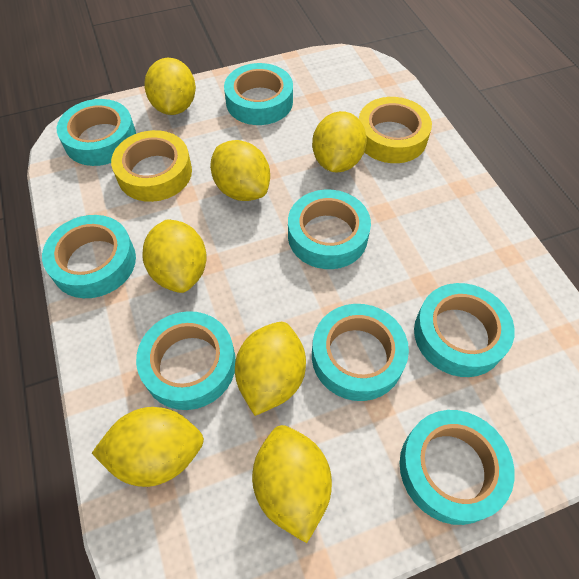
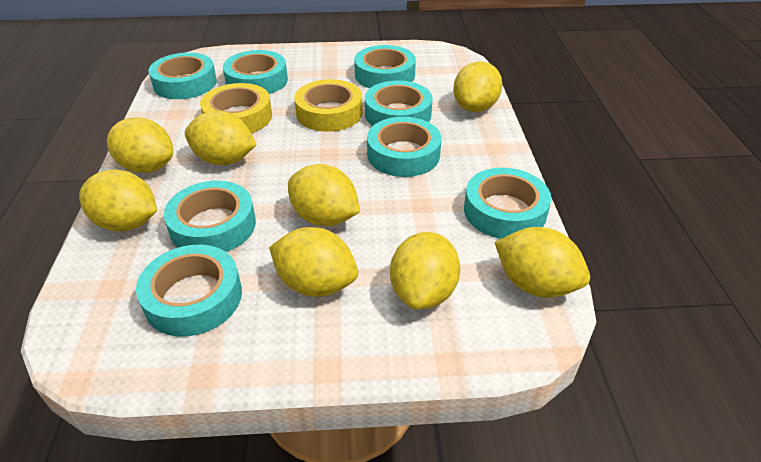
yellow lemon: 7 -> 8

